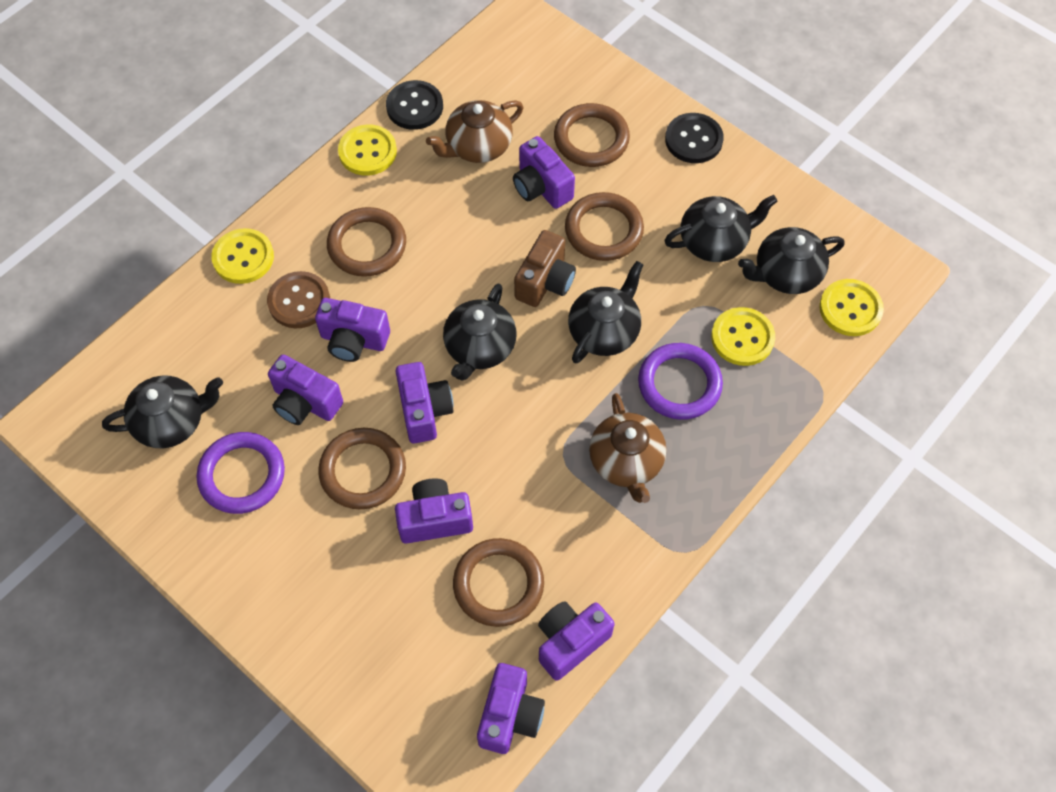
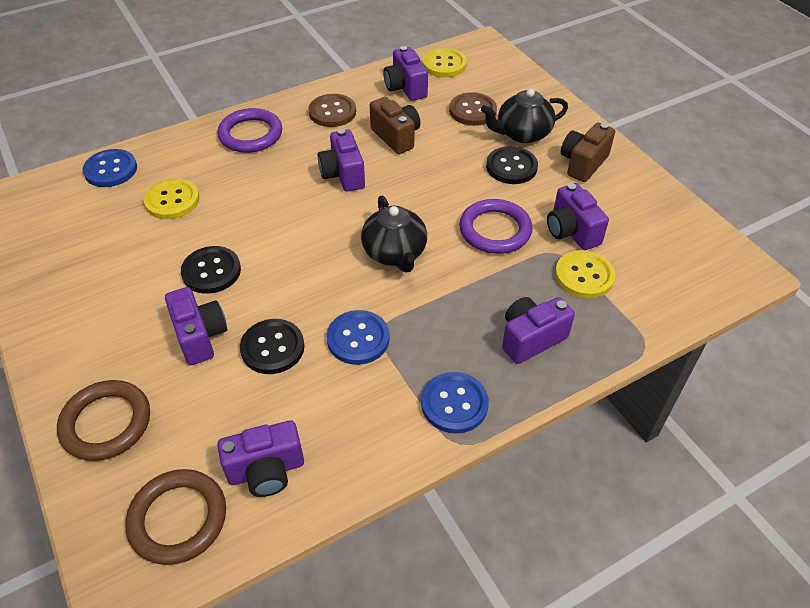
black button: 2 -> 3
black teapot: 5 -> 2
blue button: 0 -> 3
brown button: 1 -> 2
brown camera: 1 -> 2
brown ring: 5 -> 2
brown teapot: 2 -> 0
purple camera: 7 -> 6
yellow button: 4 -> 3

